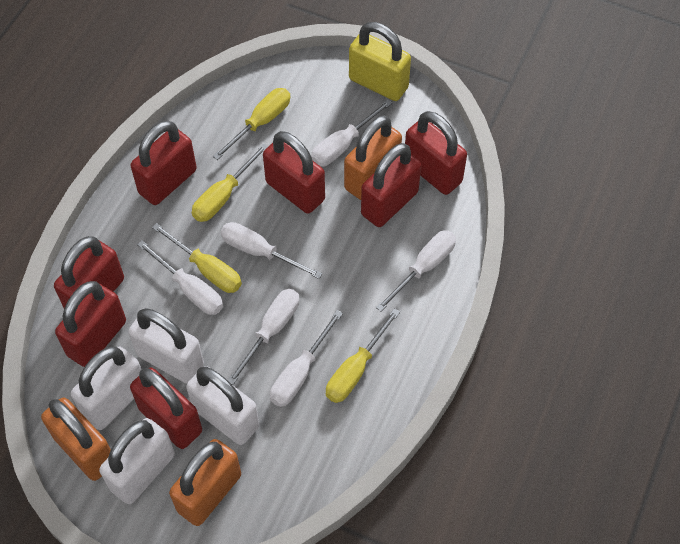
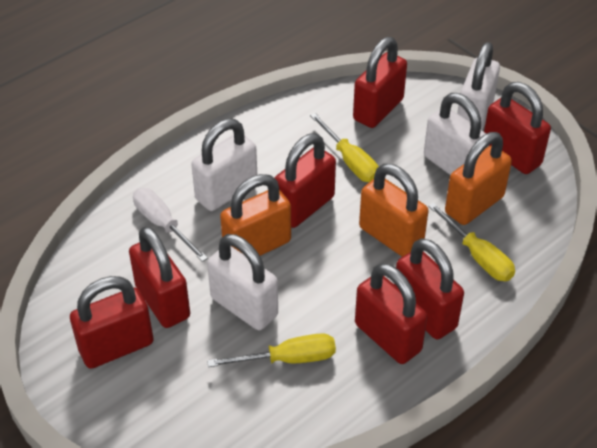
white screwdriver: 6 -> 1
yellow padlock: 1 -> 0
yellow screwdriver: 4 -> 3

